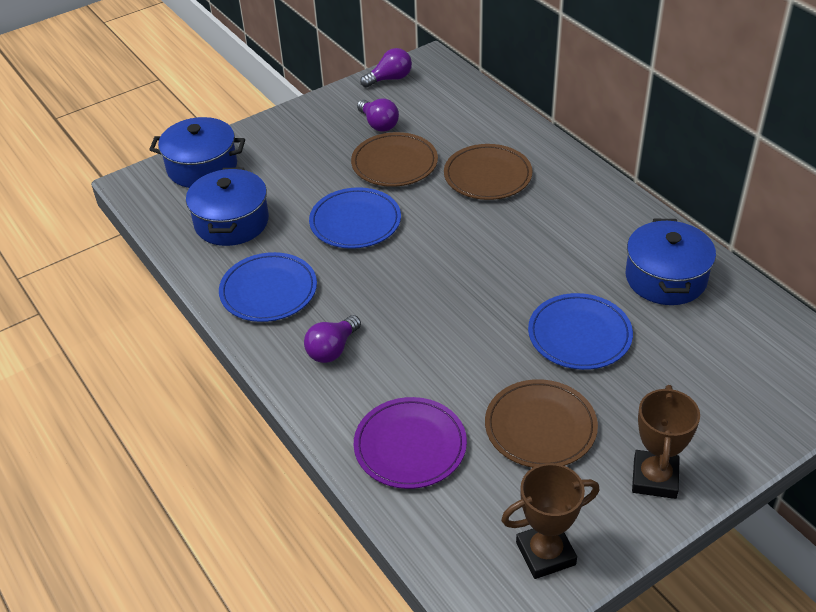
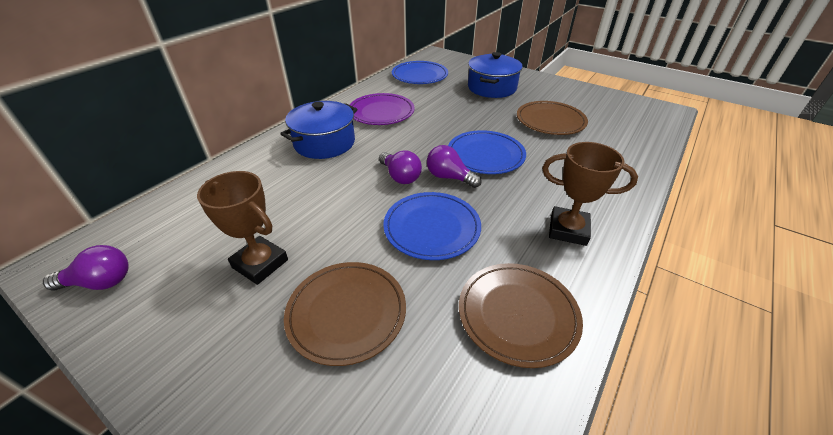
blue pot: 3 -> 2

